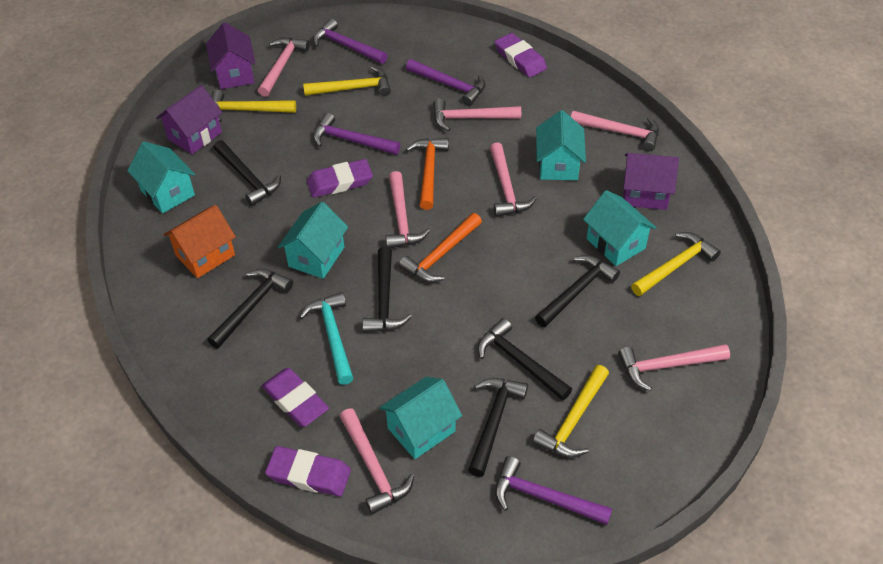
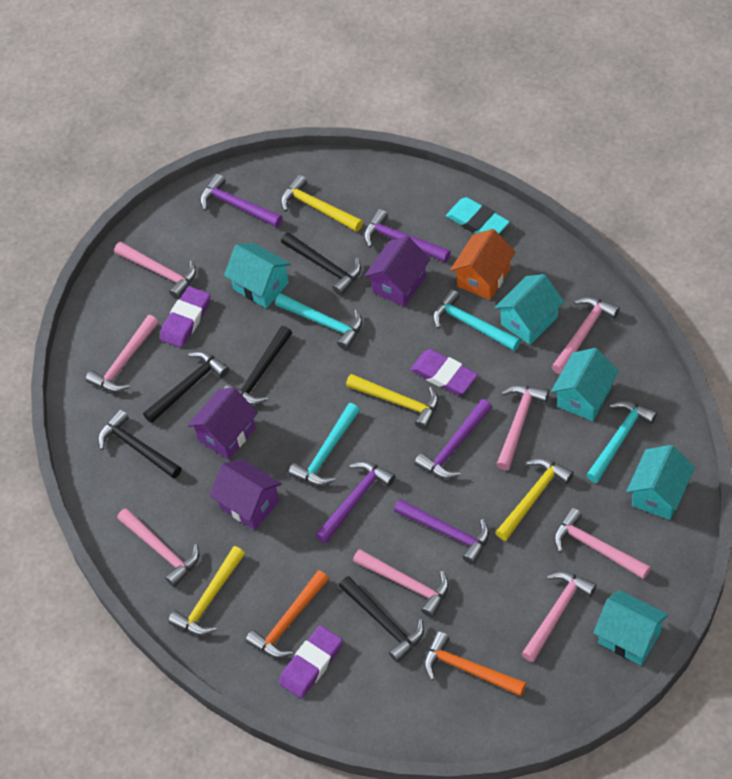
black hammer: 6 -> 5
pink hammer: 7 -> 8
purple eraser: 4 -> 3
purple hammer: 4 -> 5
turquoise eraser: 0 -> 1
turquoise hammer: 1 -> 4

